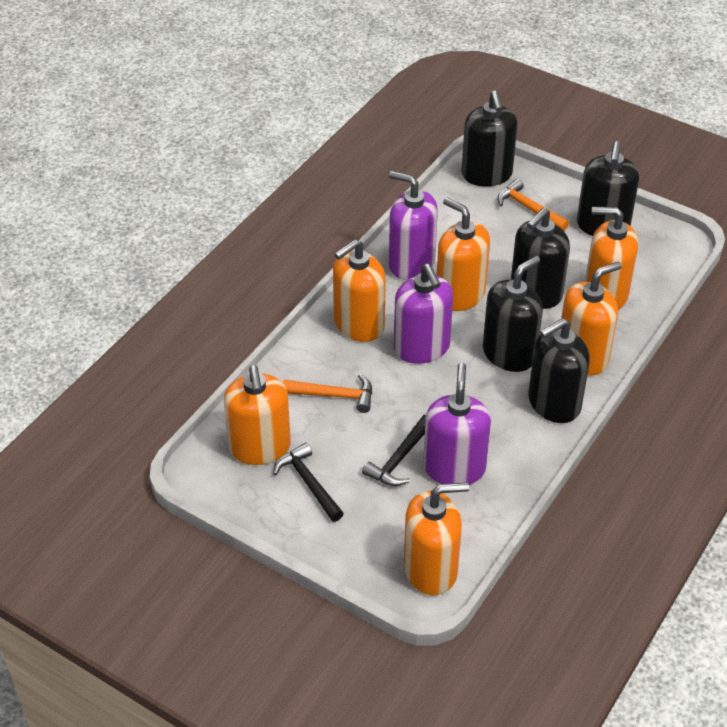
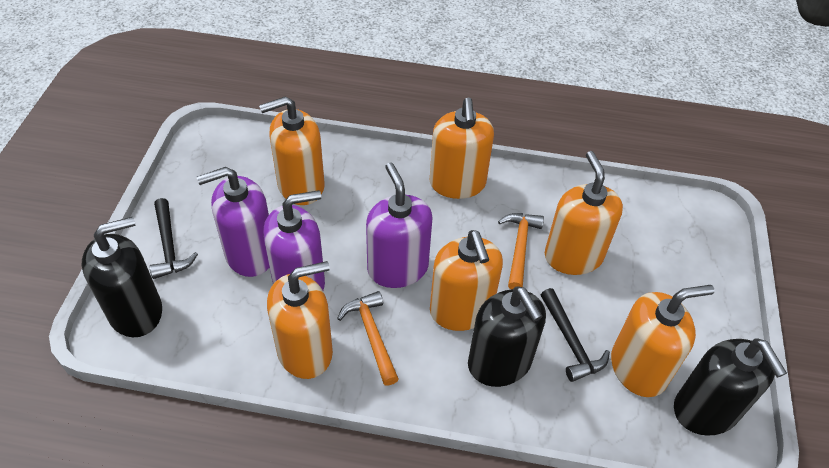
black soap dispenser: 5 -> 3

